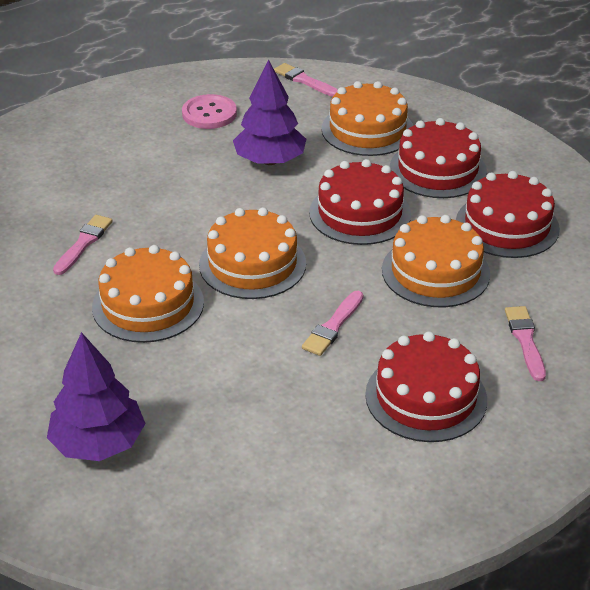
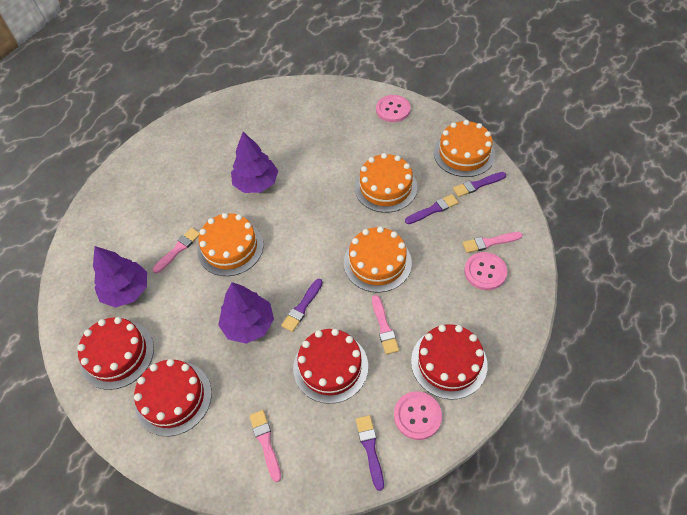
pink button: 1 -> 3
purple brush: 0 -> 4
purple tree: 2 -> 3

